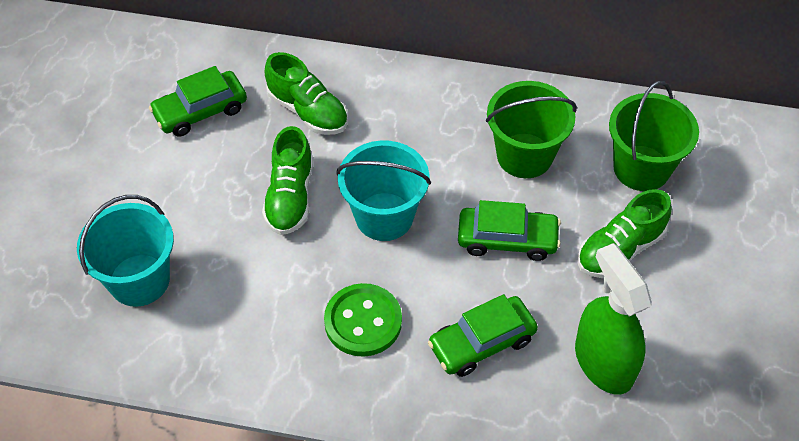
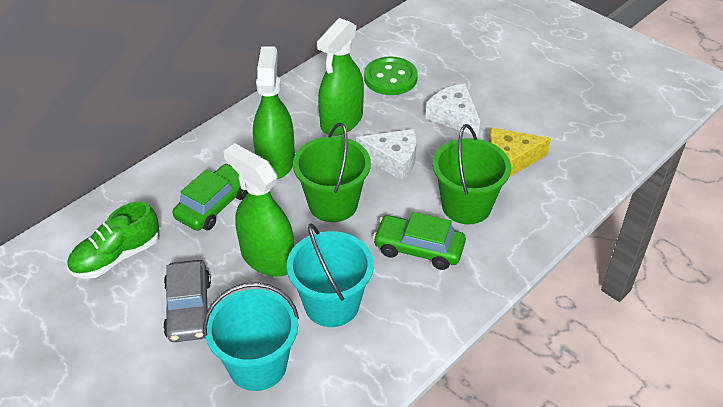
green car: 3 -> 2
green shoe: 3 -> 1
green spray bottle: 1 -> 3
grey car: 0 -> 1
white cheese: 0 -> 2
yellow cheese: 0 -> 1

